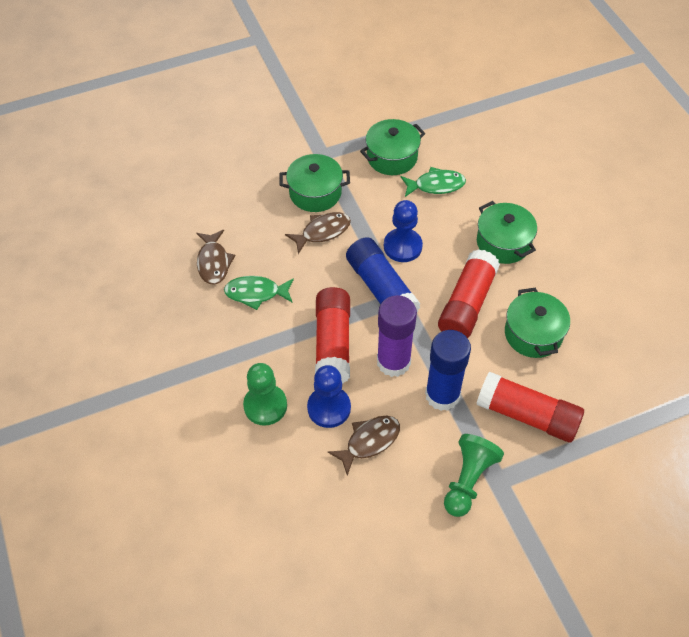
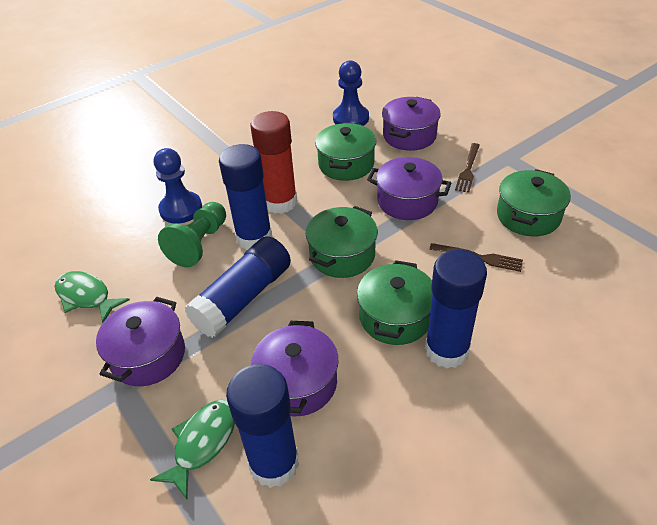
blue glue stick: 2 -> 4
brown fish: 3 -> 0
brown fork: 0 -> 2
green pawn: 2 -> 1
purple glue stick: 1 -> 0
purple pot: 0 -> 4
red glue stick: 3 -> 1

